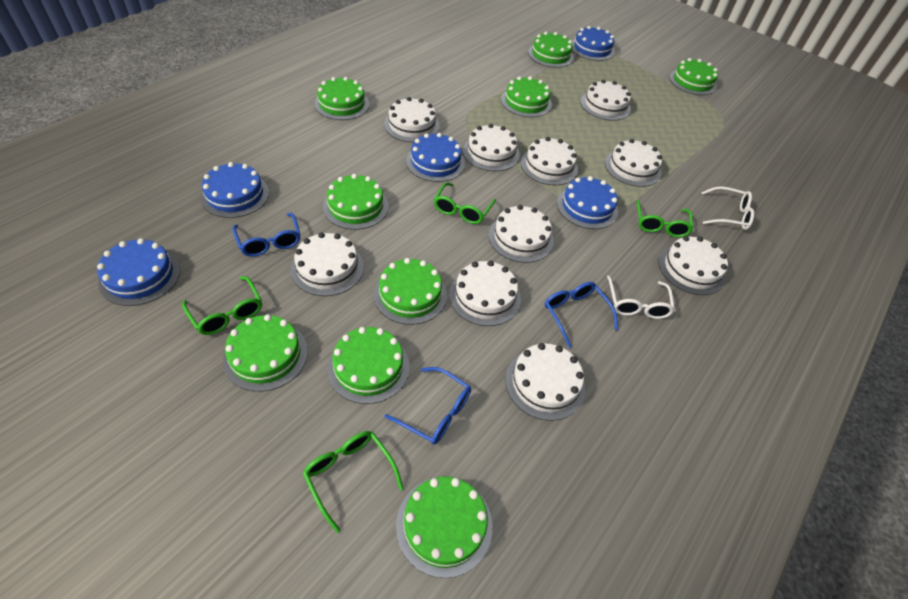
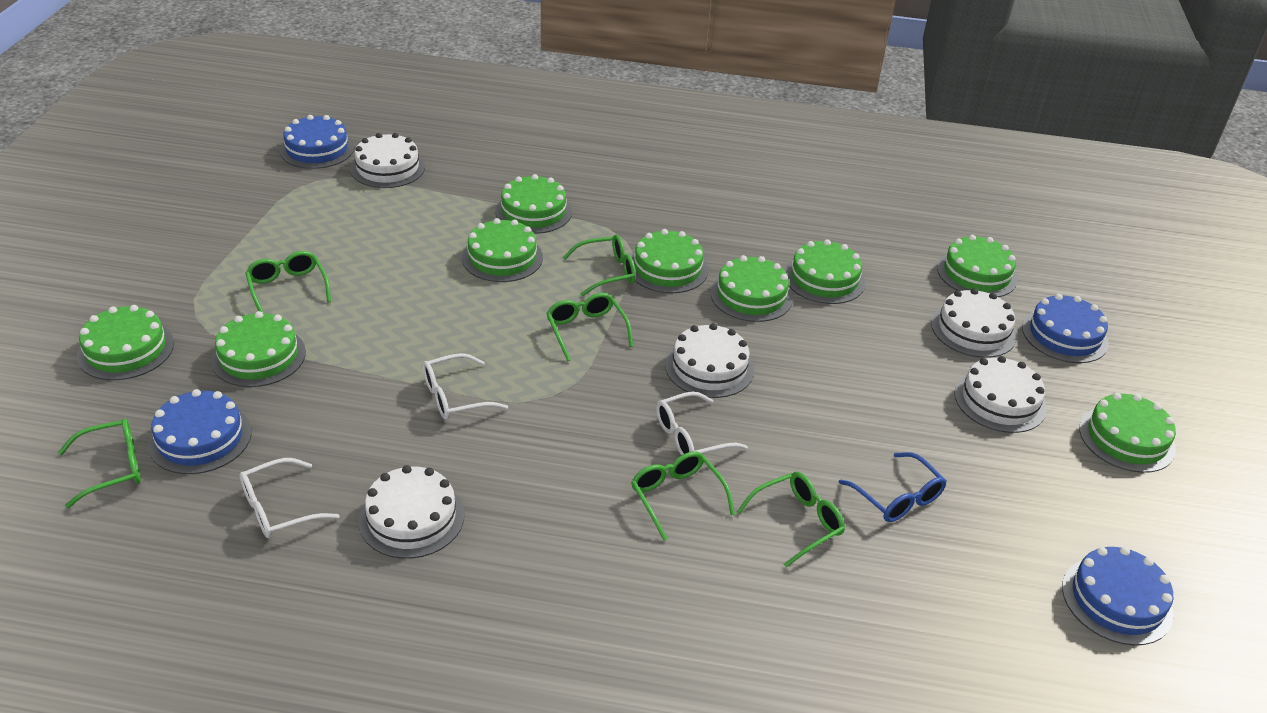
blue cake: 5 -> 4
blue glasses: 3 -> 1
green glasses: 4 -> 6
white cake: 10 -> 5
white glasses: 2 -> 3

